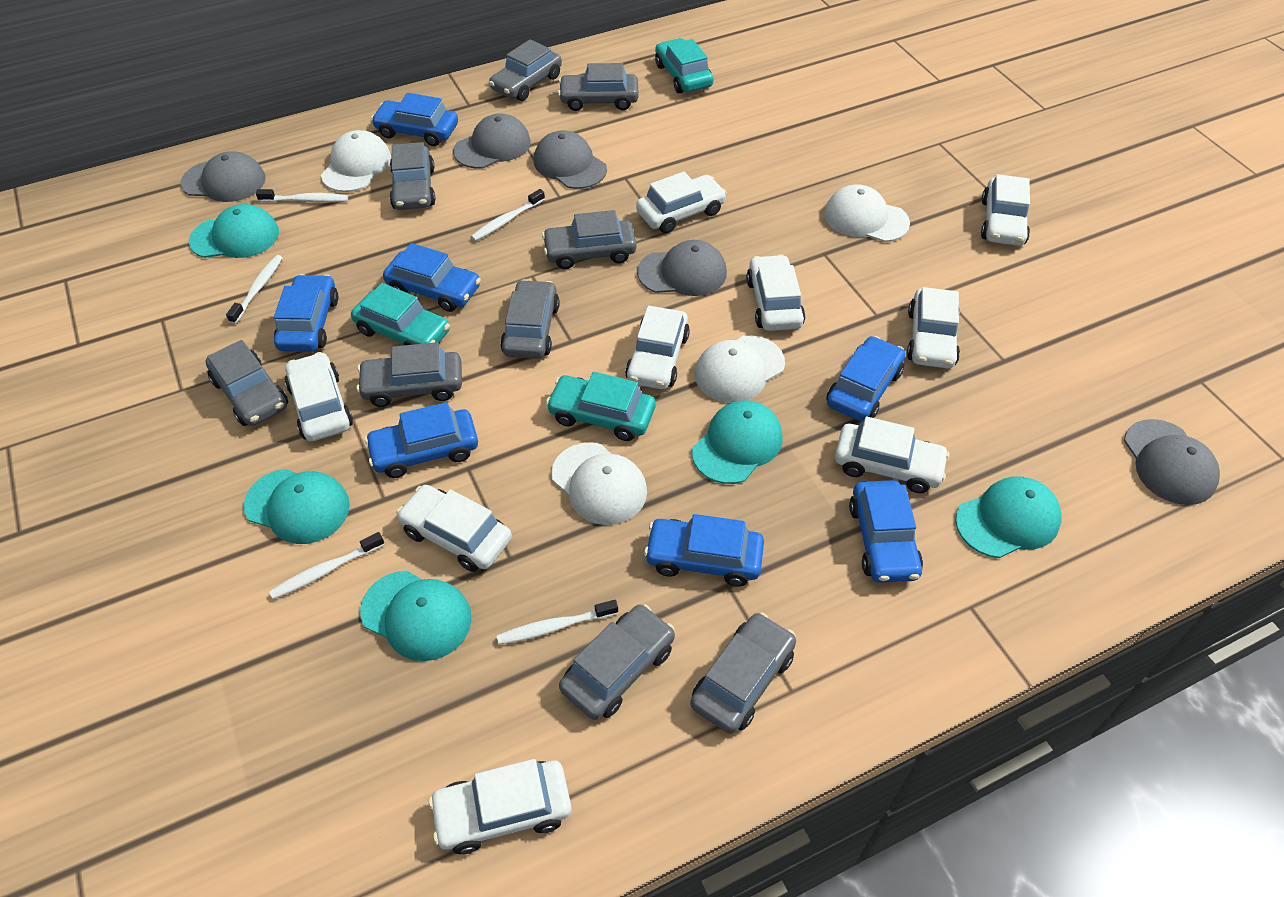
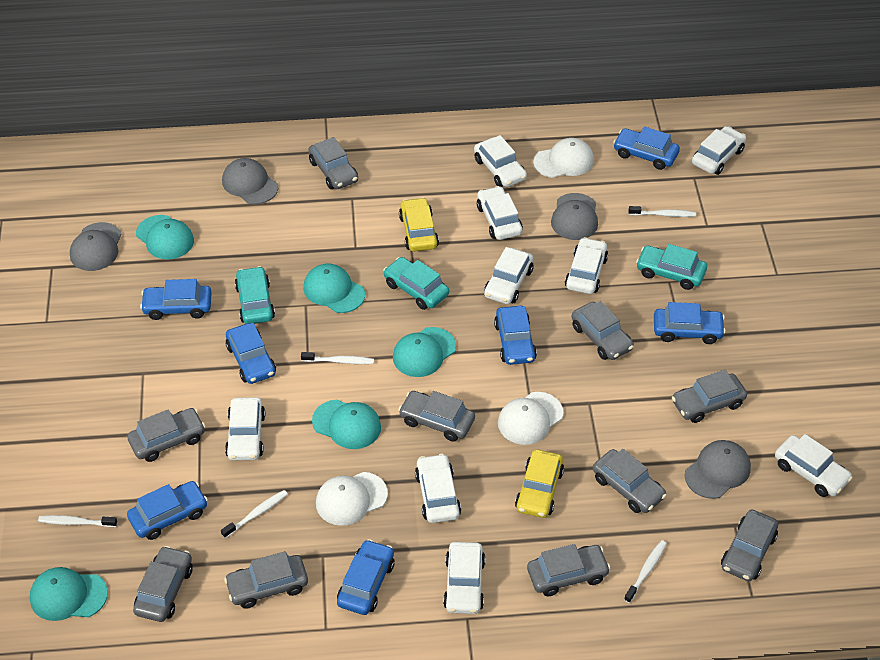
grey cap: 5 -> 4
grey car: 9 -> 10
white cap: 4 -> 3
yellow car: 0 -> 2

